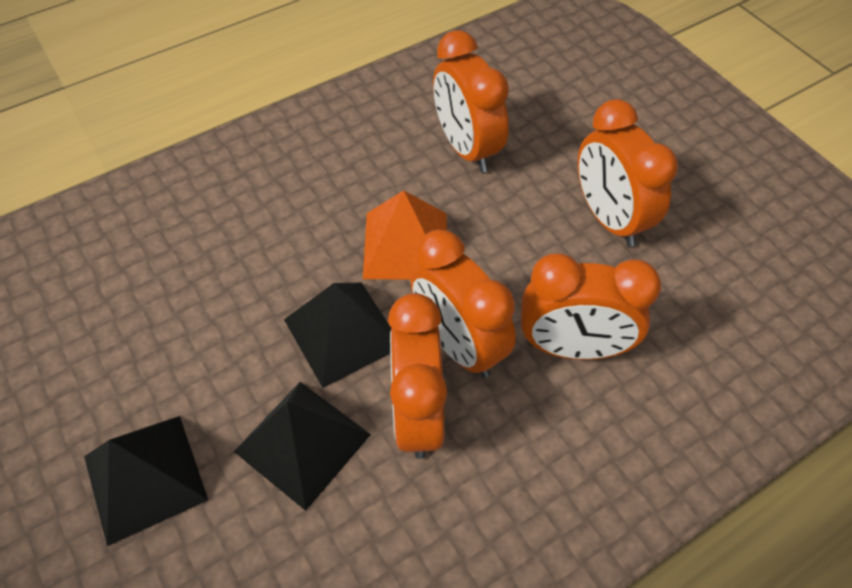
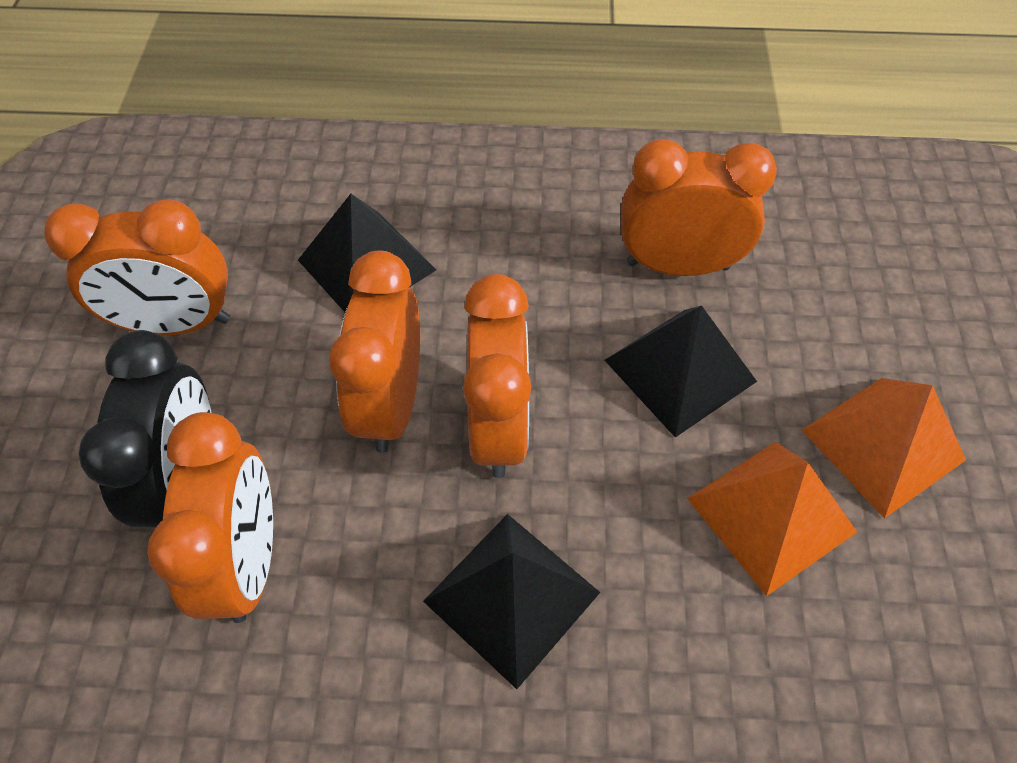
black clock: 0 -> 1
orange pyramid: 1 -> 2

